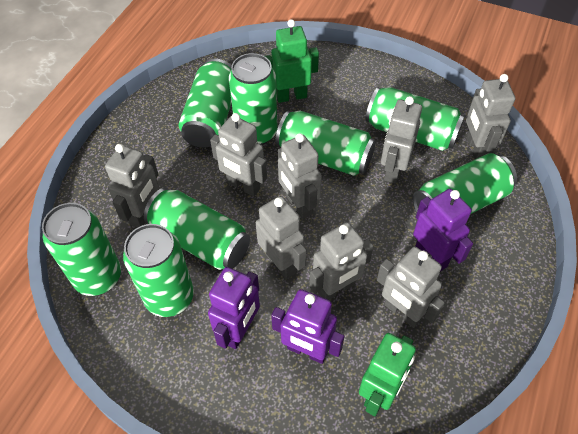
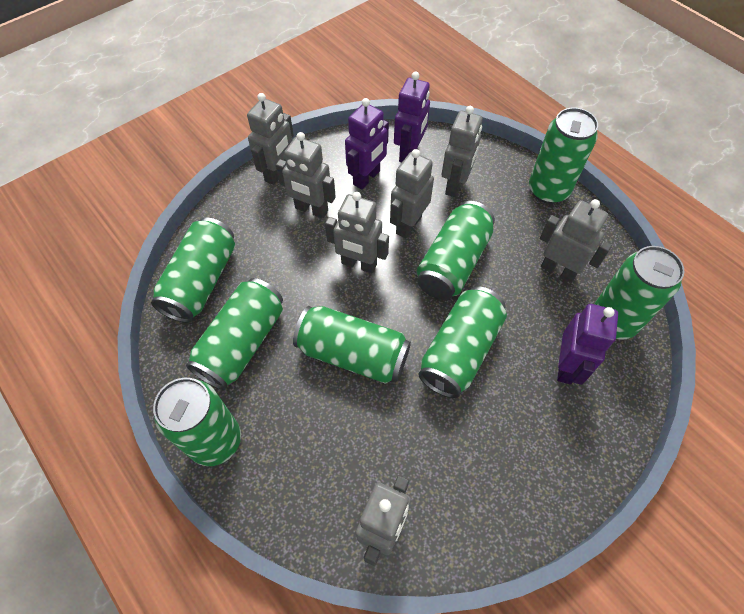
green robot: 2 -> 0
grey robot: 8 -> 7

